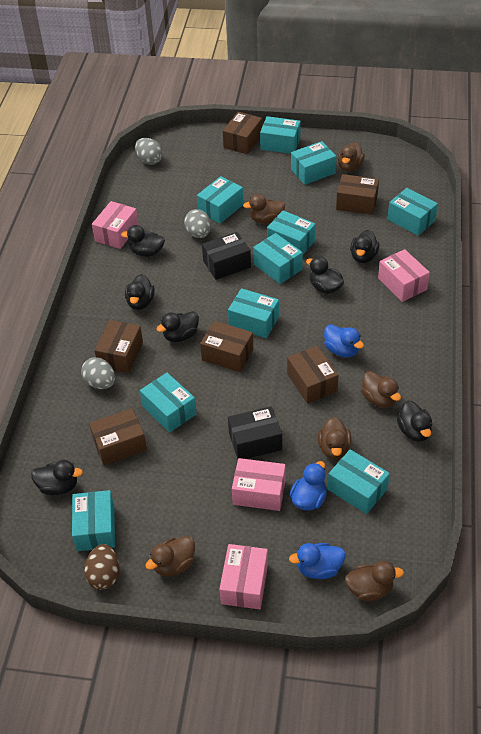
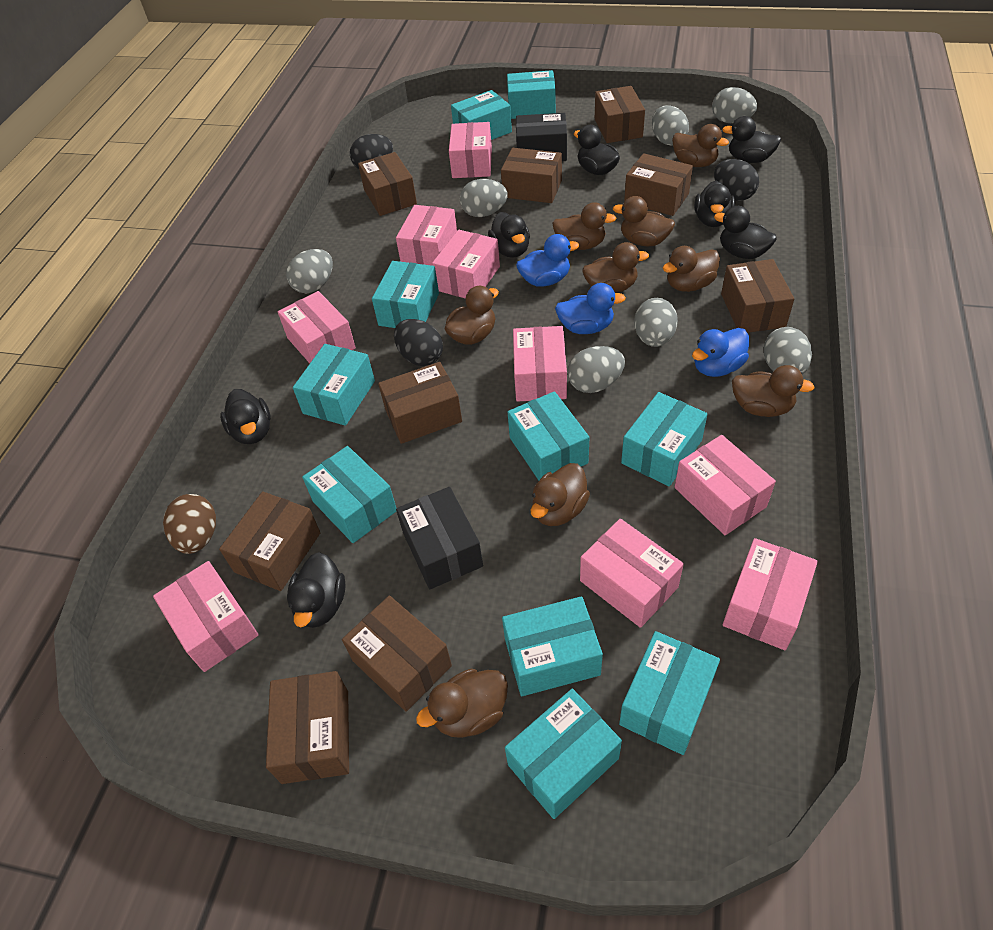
black egg: 0 -> 3
brown box: 6 -> 9
brown duck: 6 -> 9
grey egg: 3 -> 7
pink box: 4 -> 9

